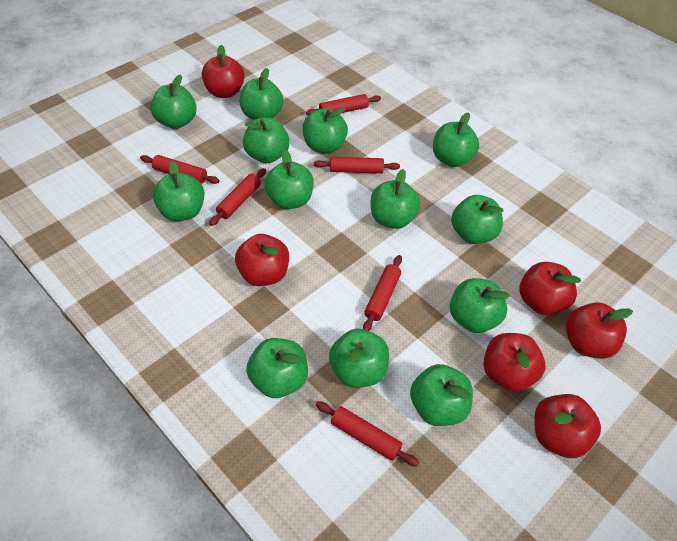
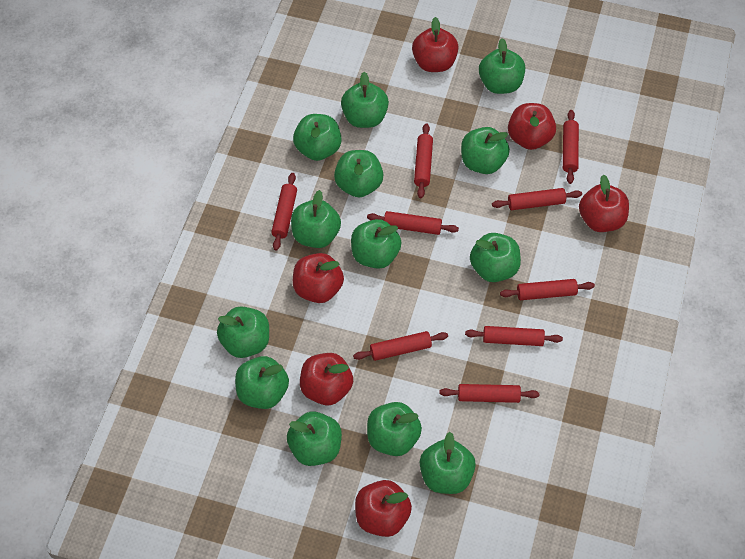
red rolling pin: 6 -> 9

